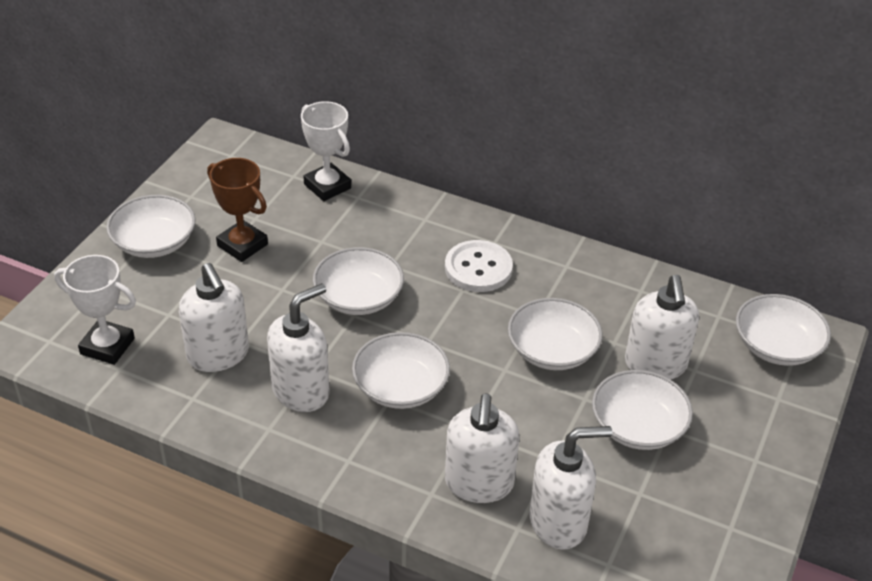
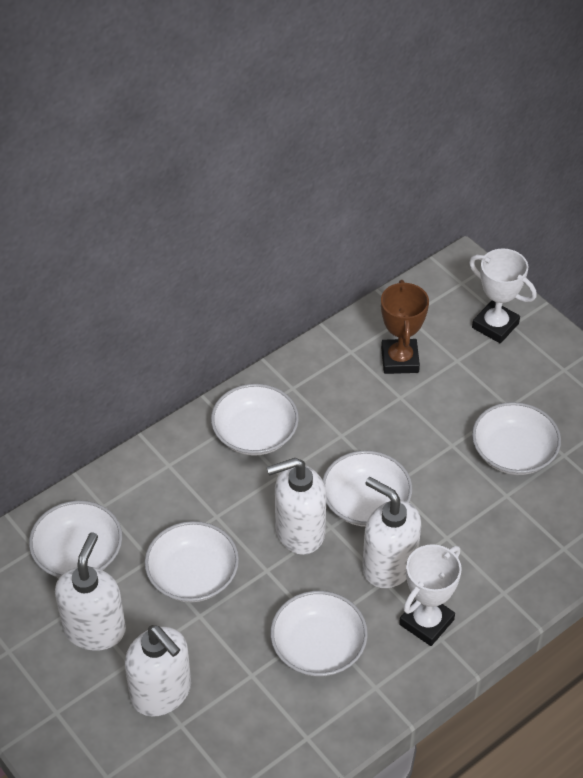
white button: 1 -> 0
white soap dispenser: 5 -> 4

